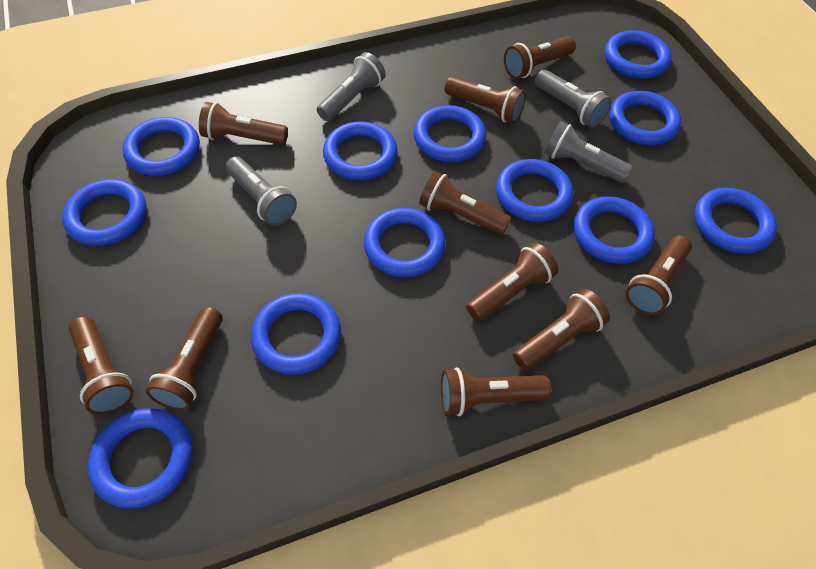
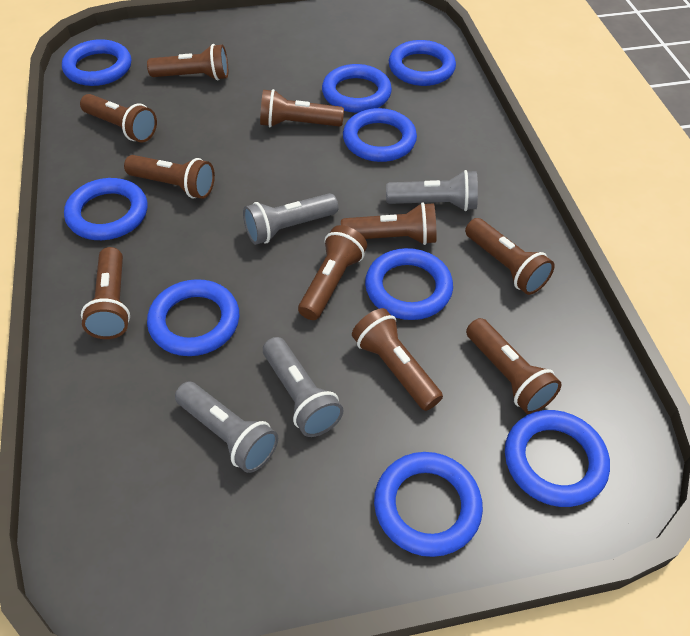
blue ring: 12 -> 9

